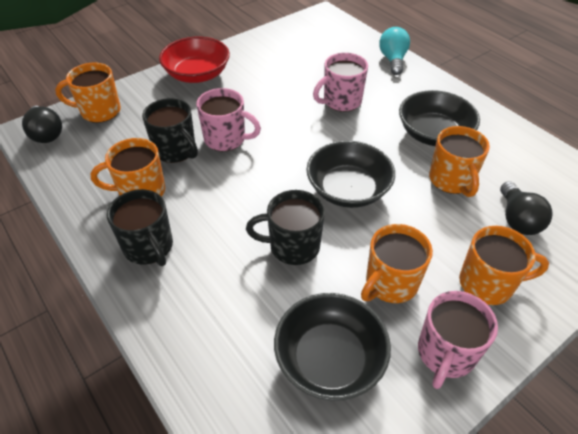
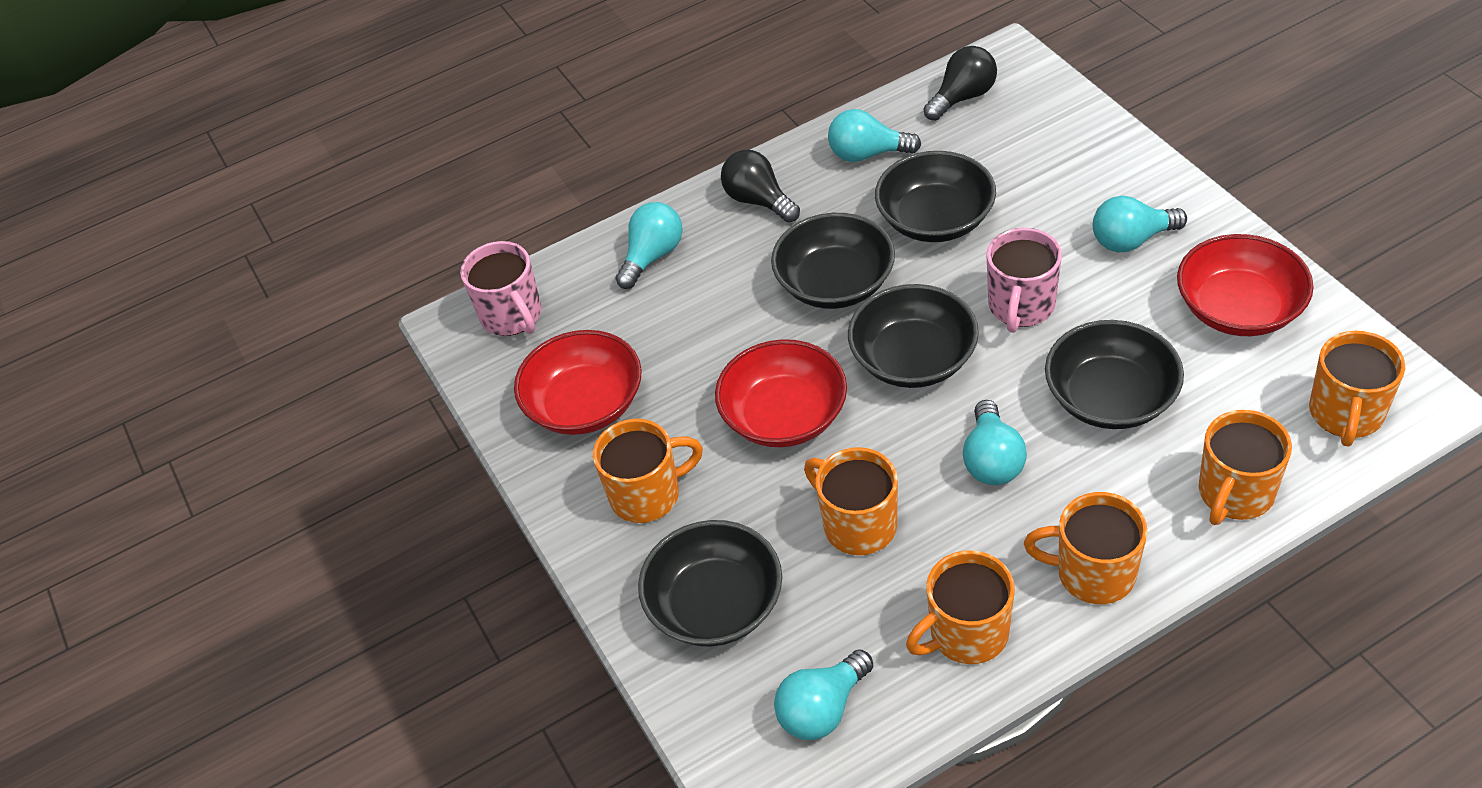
black bowl: 3 -> 5
black mug: 3 -> 0
orange mug: 5 -> 6
pink mug: 3 -> 2
red bowl: 1 -> 3
turquoise light bulb: 1 -> 5

